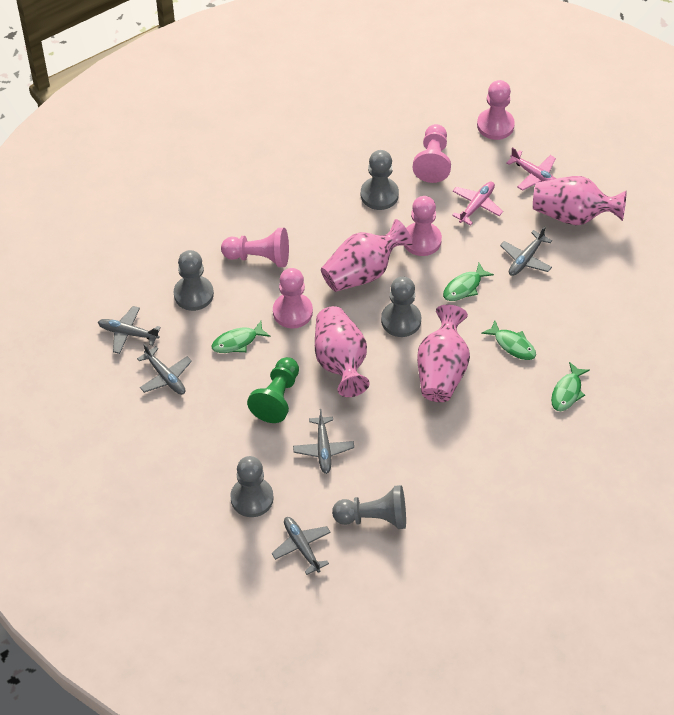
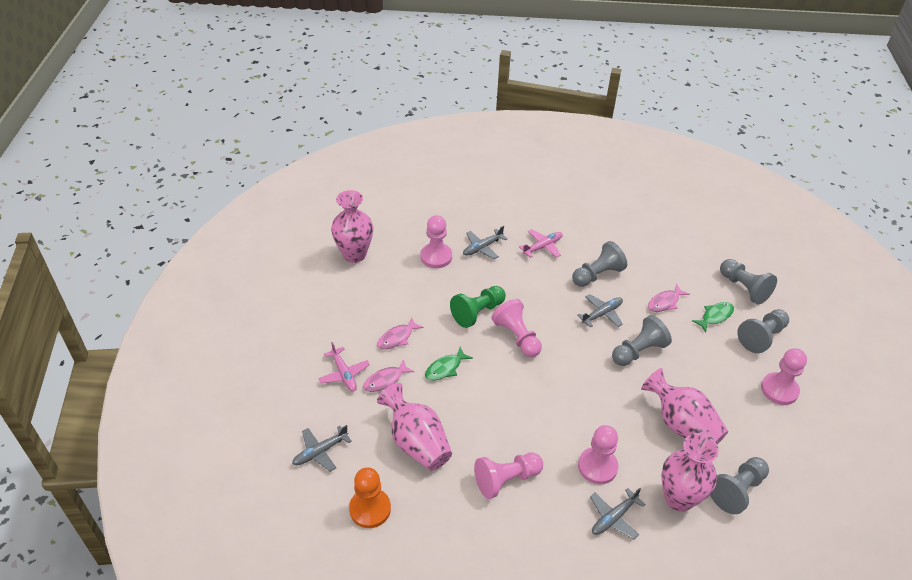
green fish: 4 -> 2
grey plane: 5 -> 4
orange pawn: 0 -> 1
pink fish: 0 -> 3

